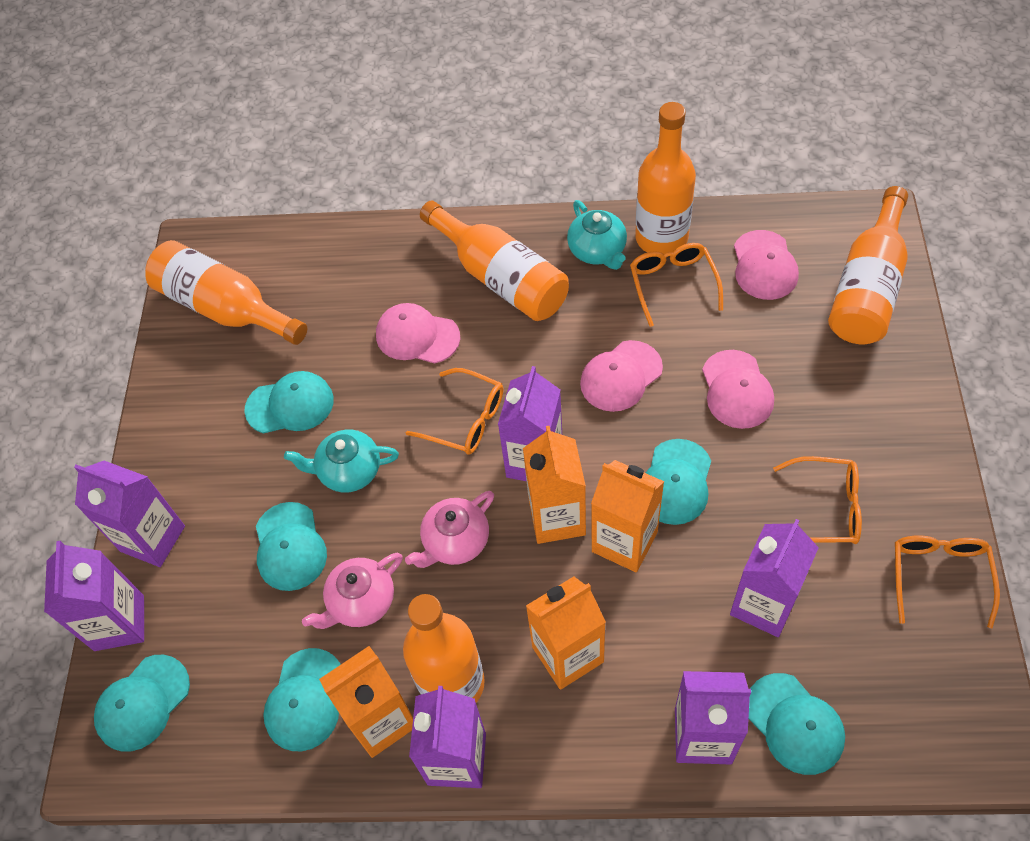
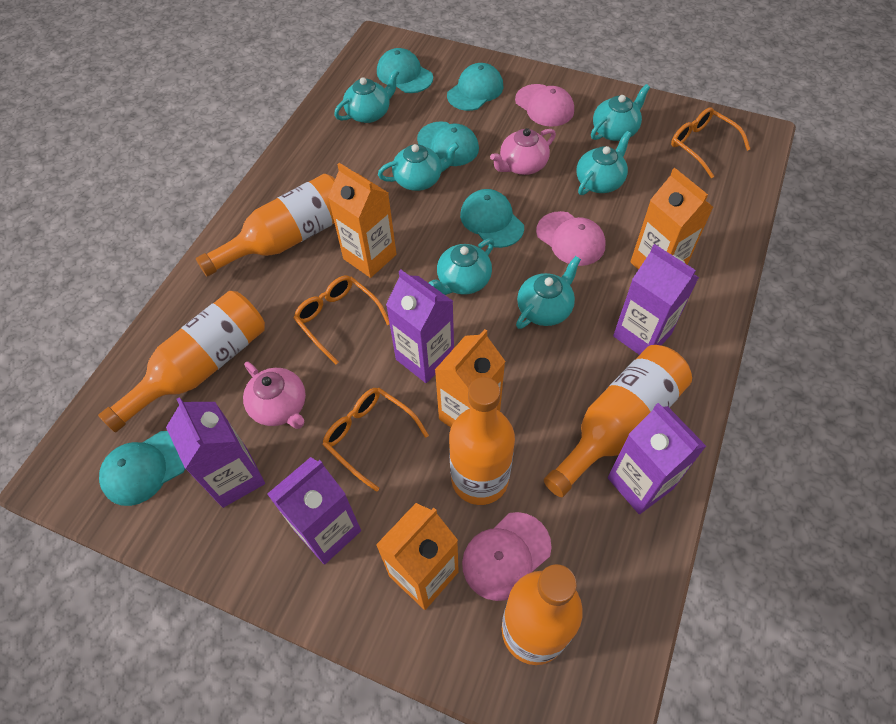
orange glasses: 4 -> 3
pink cap: 4 -> 3
purple carton: 6 -> 5
turquoise cap: 6 -> 5
turquoise teapot: 2 -> 6

